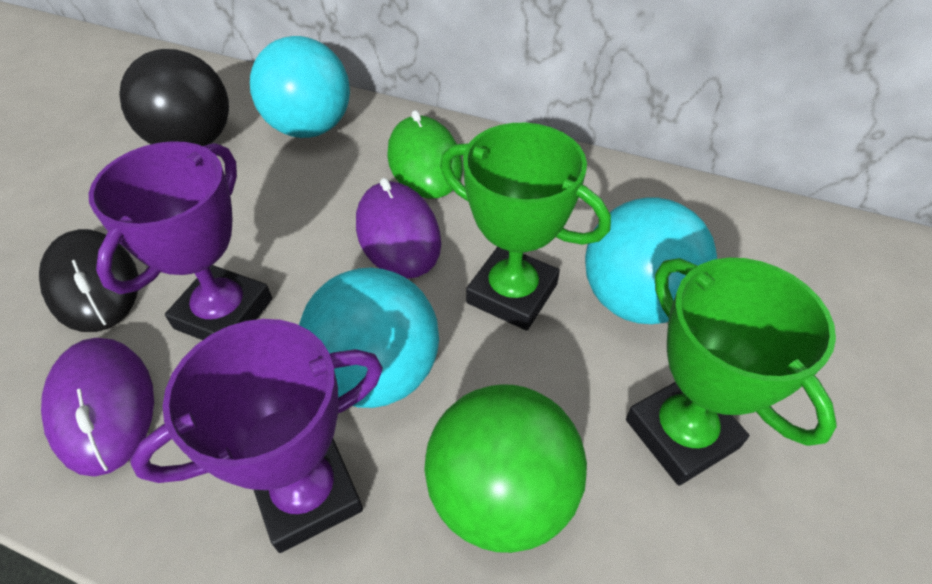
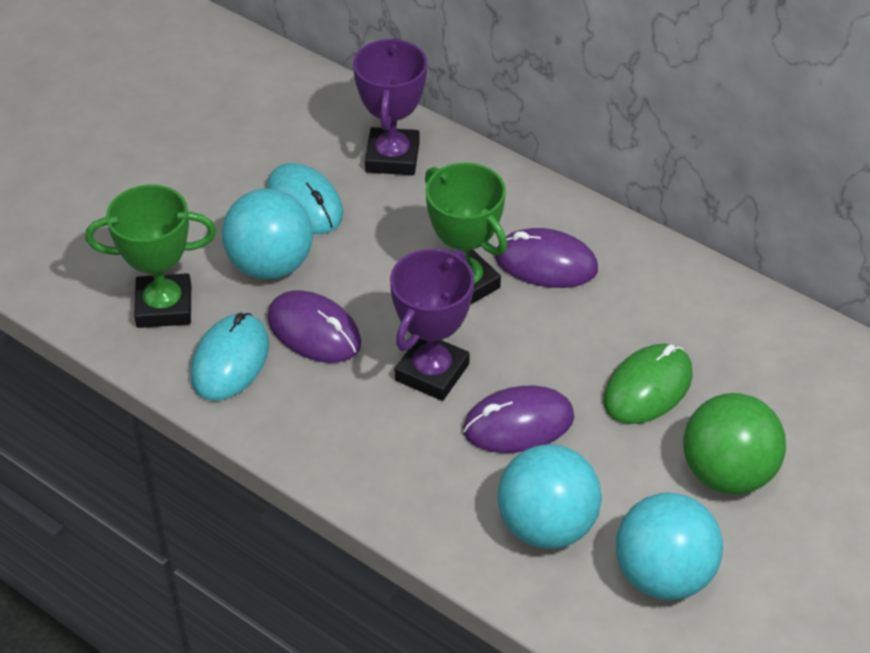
black ball: 1 -> 0
black mouse: 1 -> 0
purple mouse: 2 -> 3
turquoise mouse: 0 -> 2

